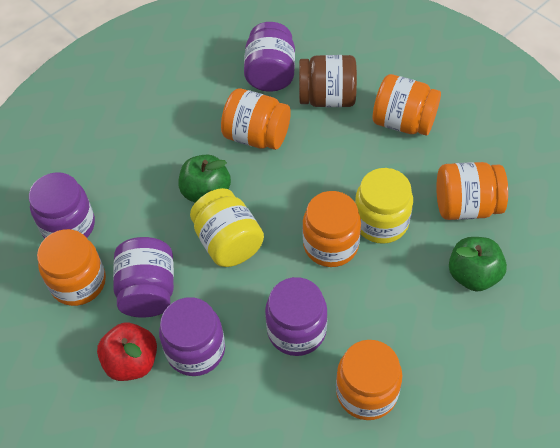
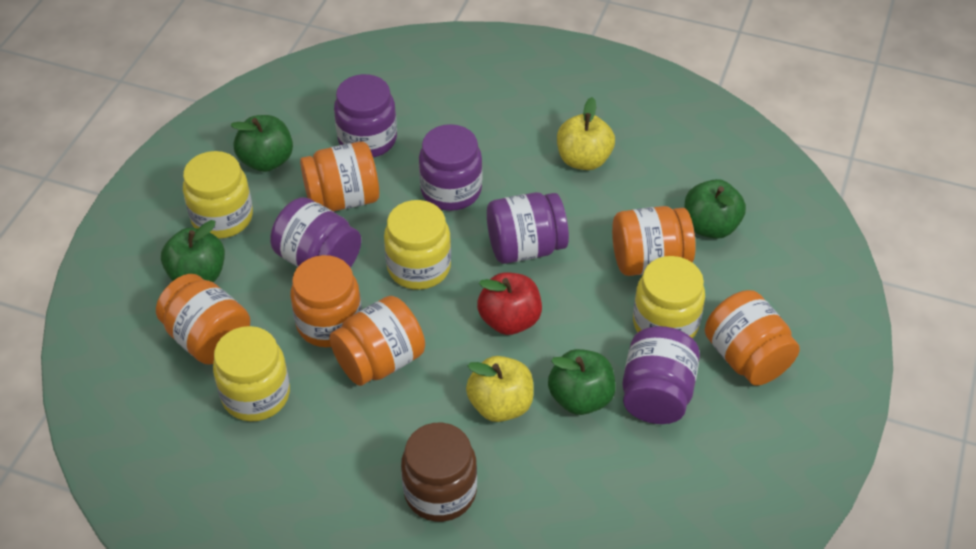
green apple: 2 -> 4
yellow apple: 0 -> 2
yellow jar: 2 -> 4

